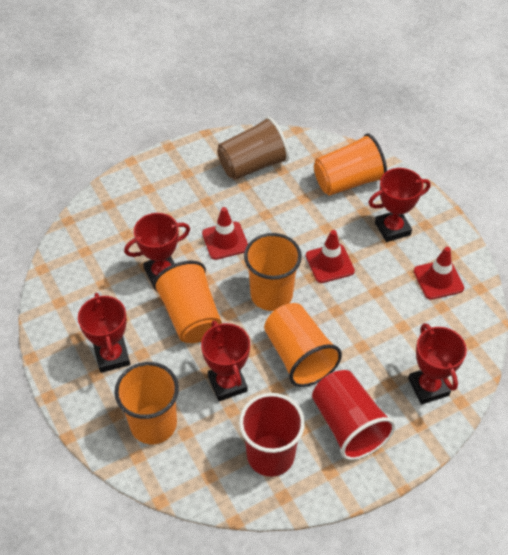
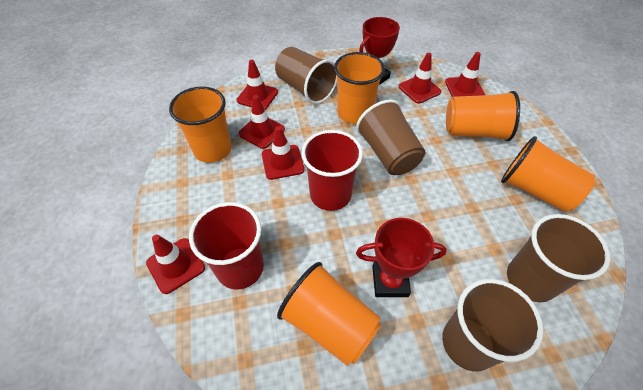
brown cup: 1 -> 4
red traffic cone: 3 -> 6
red trophy: 5 -> 2

